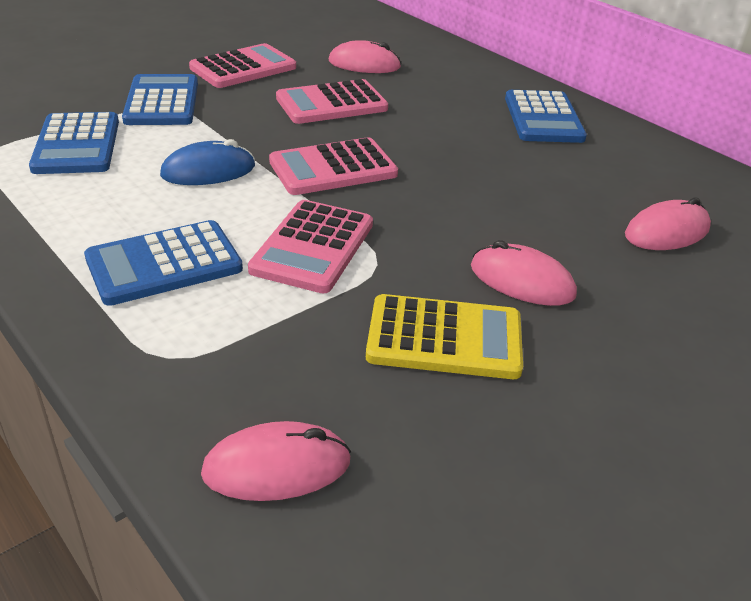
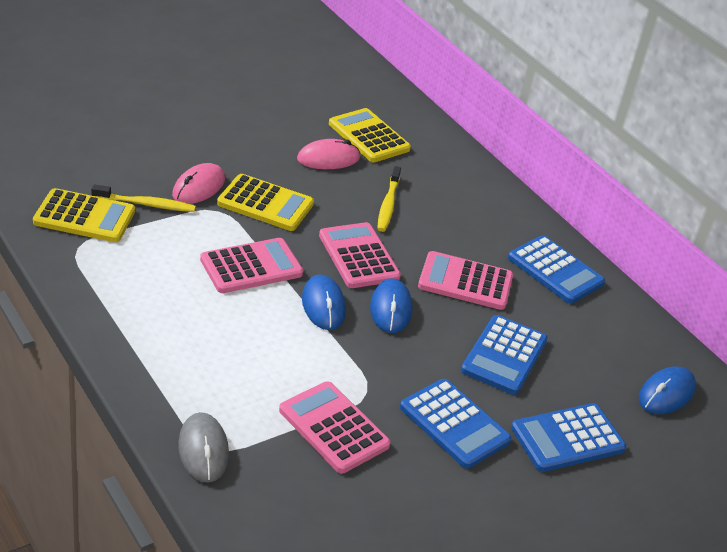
blue mouse: 1 -> 3
grey mouse: 0 -> 1
pink mouse: 4 -> 2
yellow calculator: 1 -> 3
yellow toothbrush: 0 -> 2

